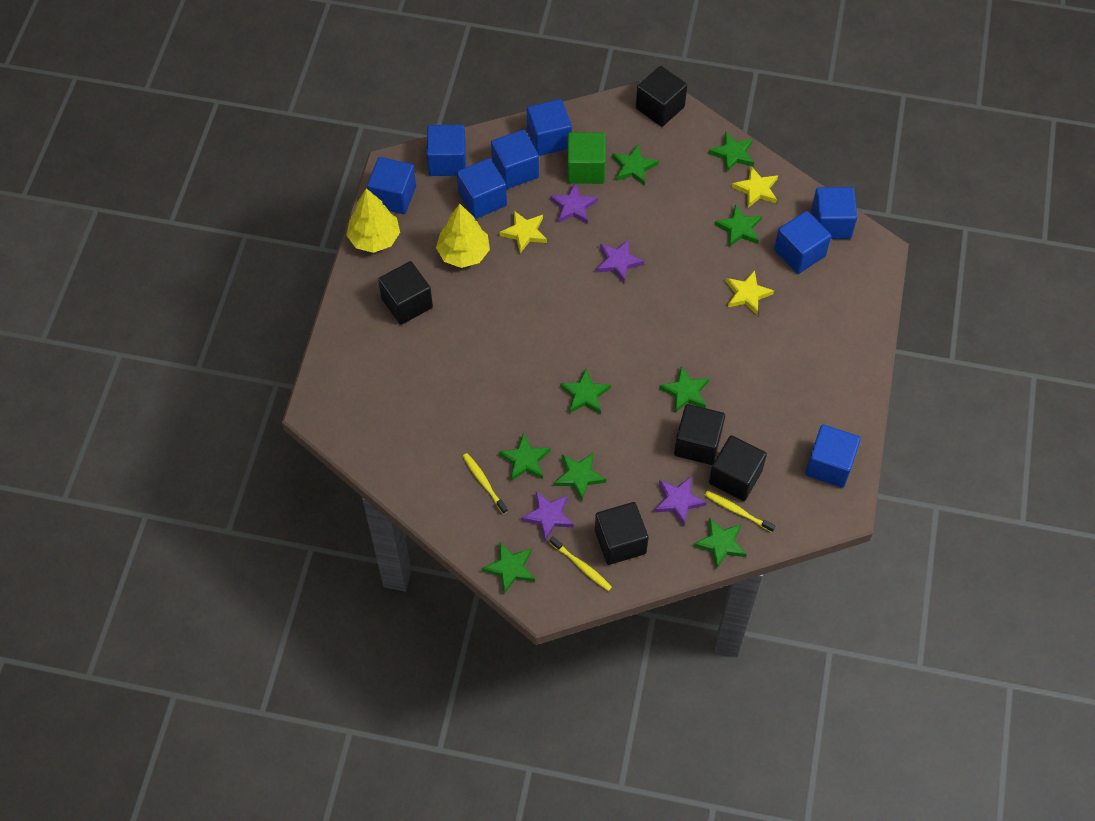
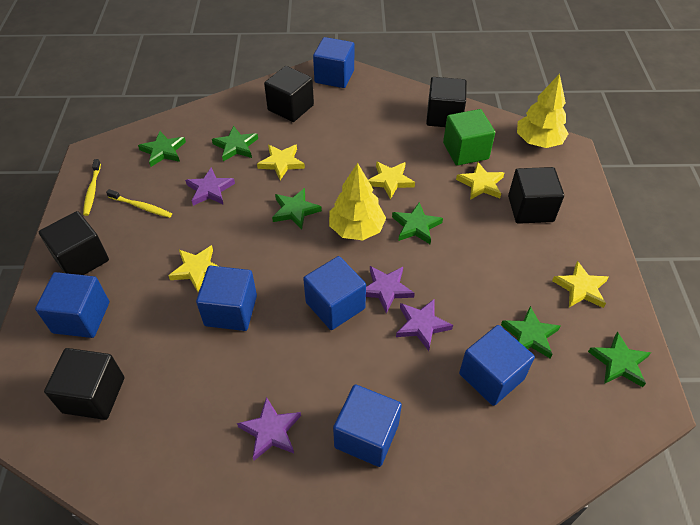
blue cube: 8 -> 6
green star: 9 -> 6
yellow star: 3 -> 5
yellow toothbrush: 3 -> 2

